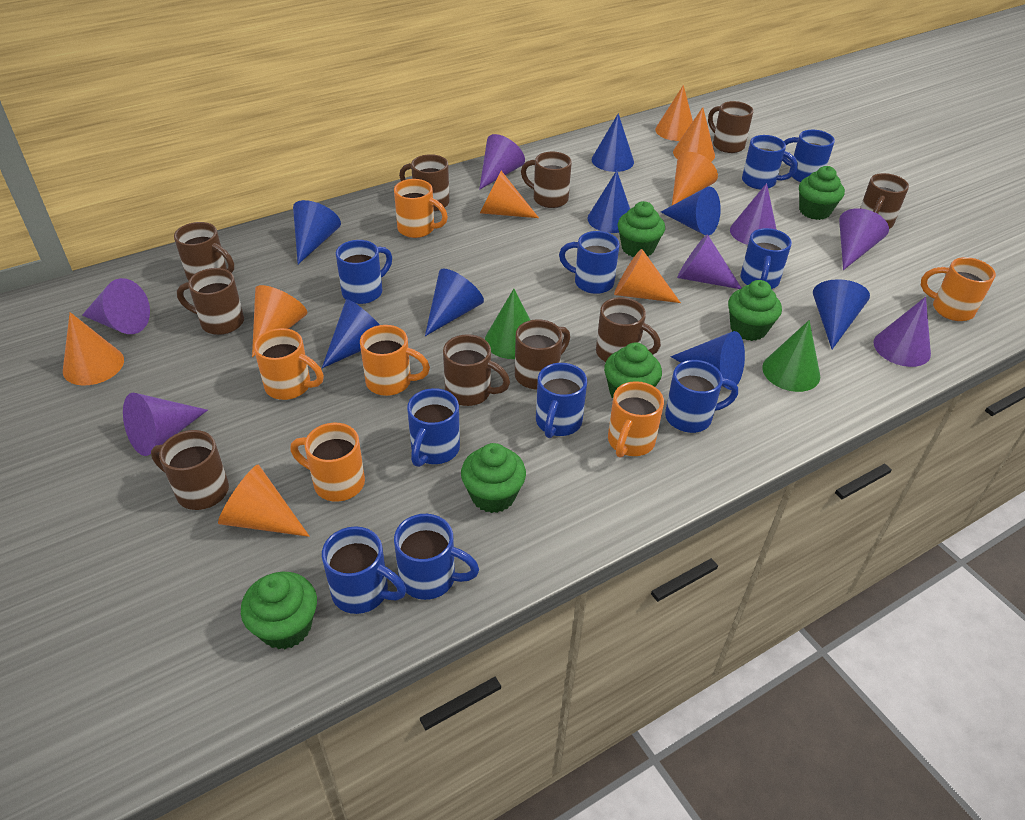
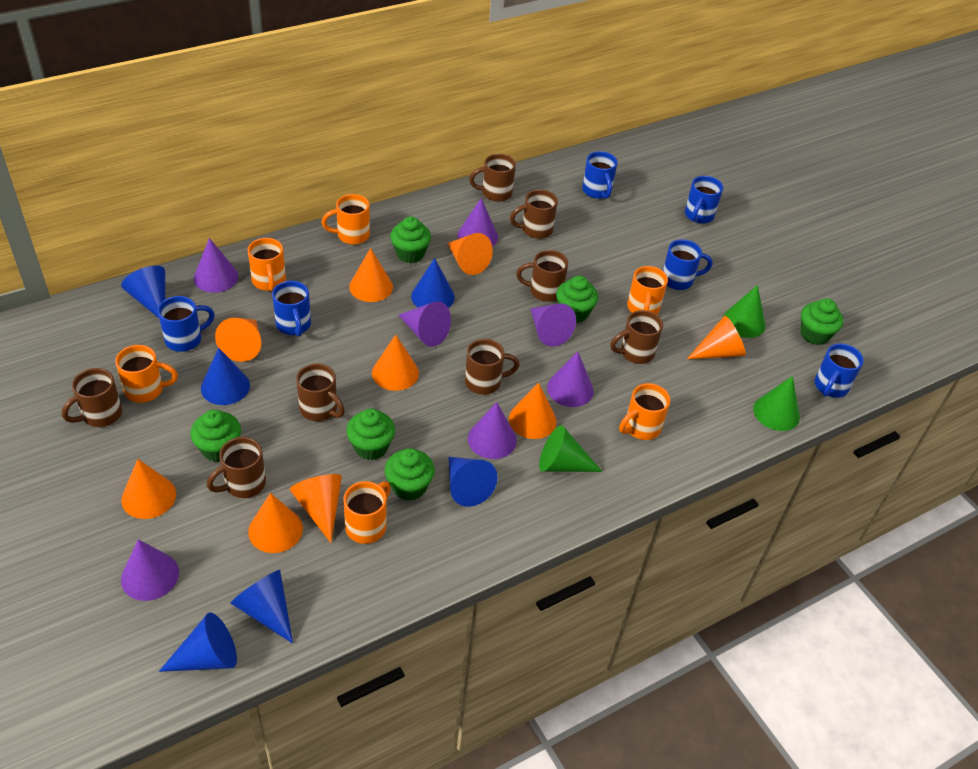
blue cone: 8 -> 6
blue mug: 10 -> 6
brown mug: 10 -> 8
green cone: 2 -> 3
orange cone: 8 -> 9

